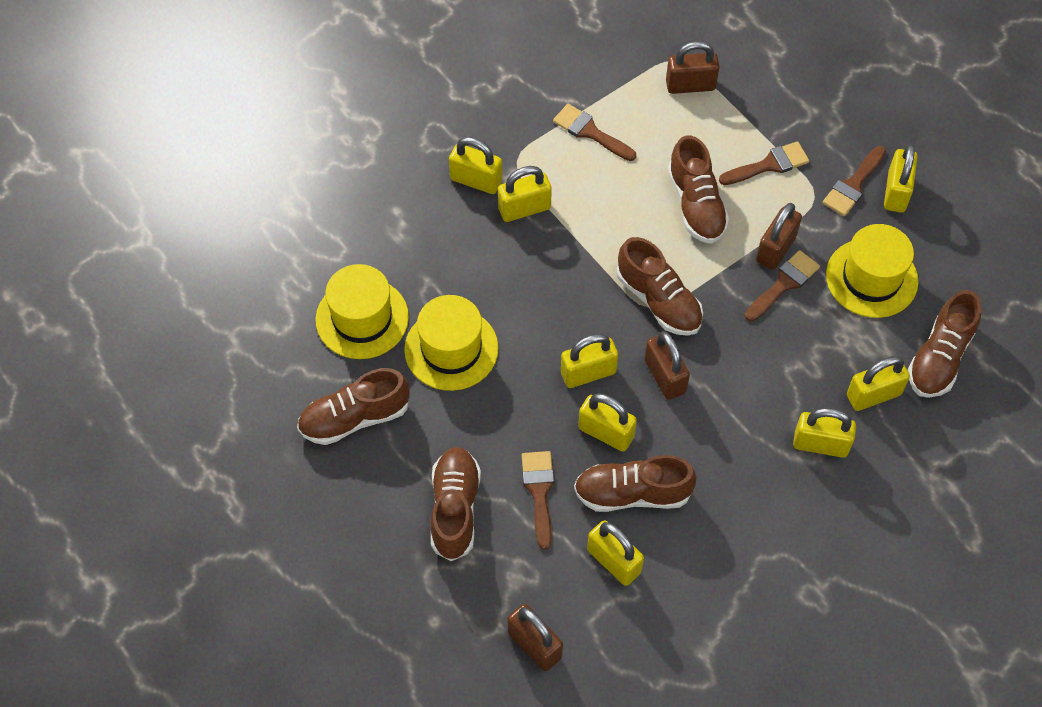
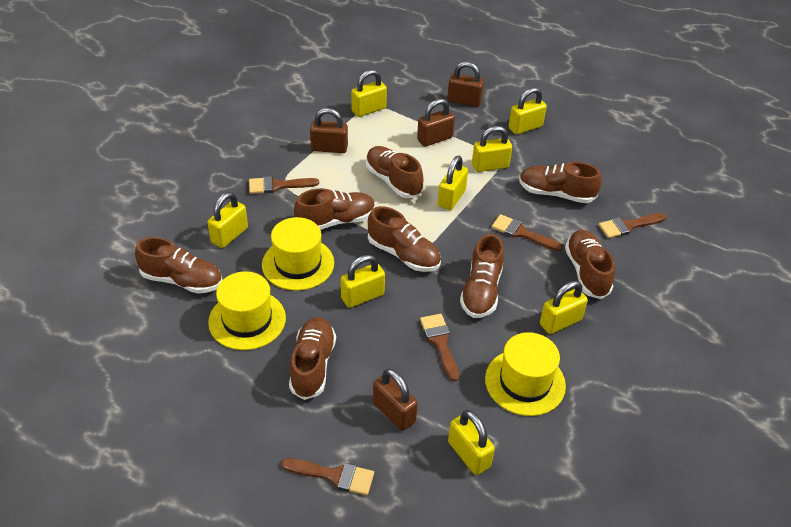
brown shoe: 6 -> 8

